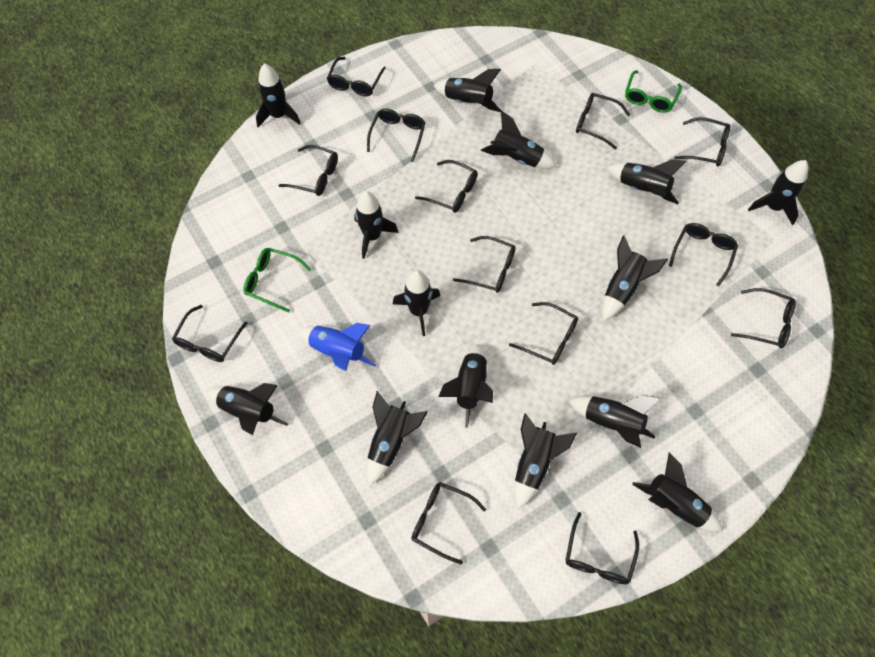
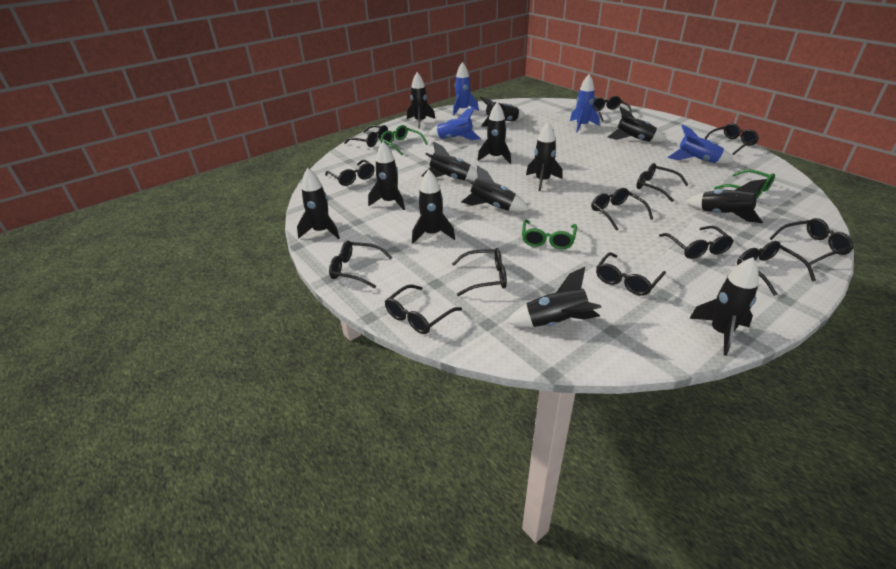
black rocket: 14 -> 13
blue rocket: 1 -> 4
green glasses: 2 -> 3

